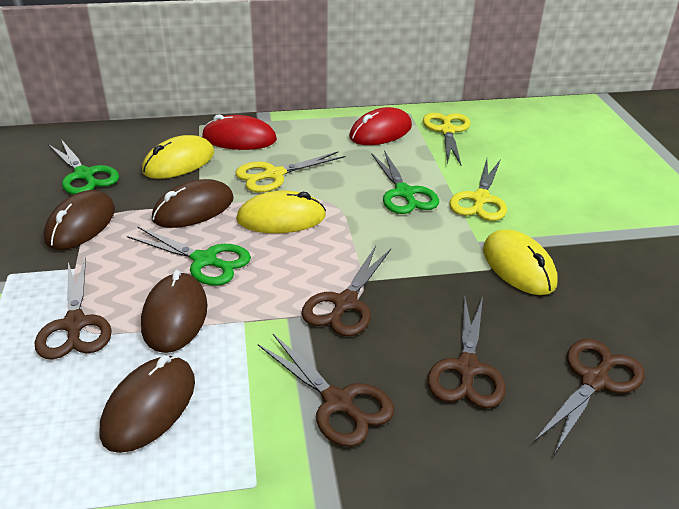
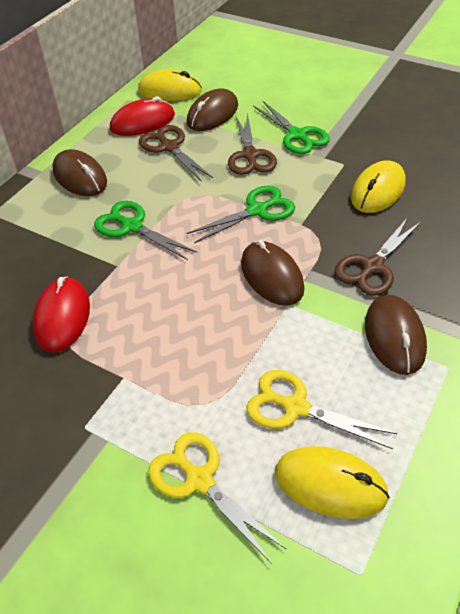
brown scissors: 5 -> 3
yellow scissors: 3 -> 2

